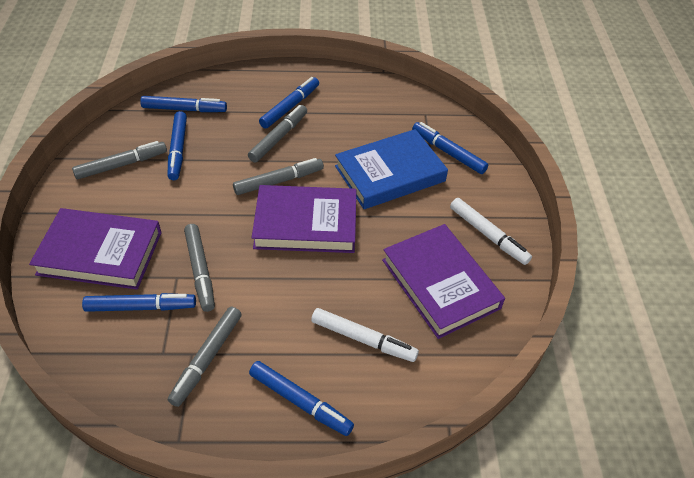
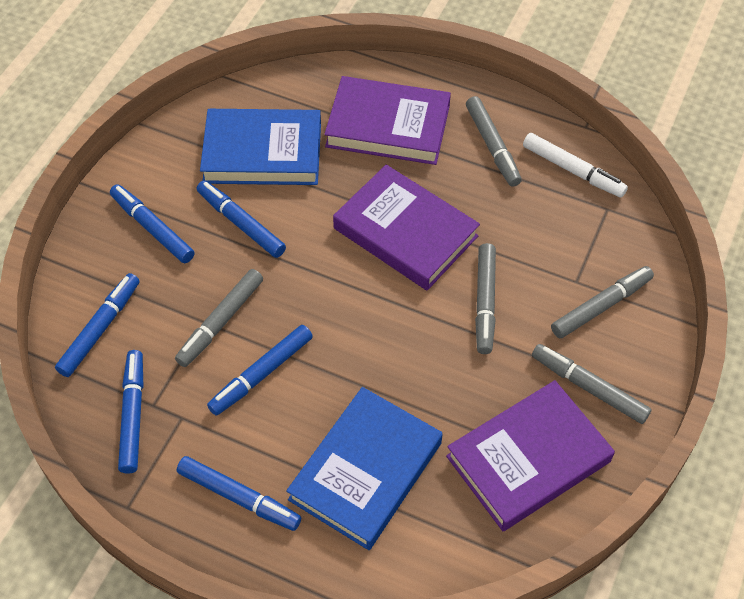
blue book: 1 -> 2
white marker: 2 -> 1

